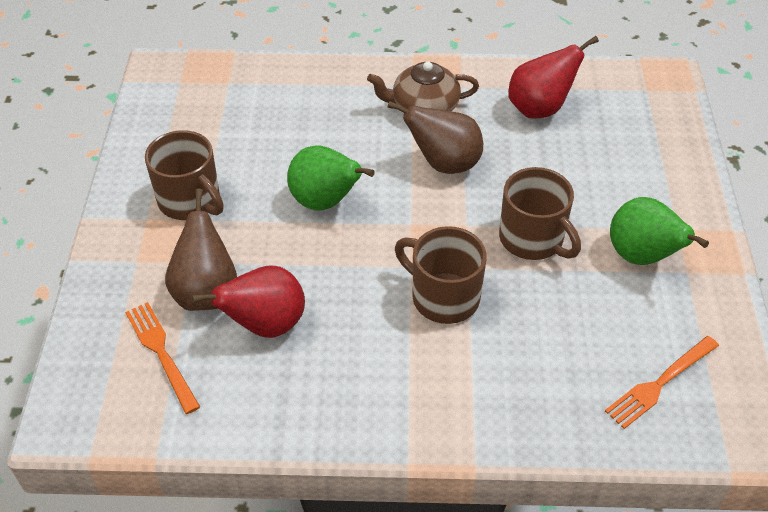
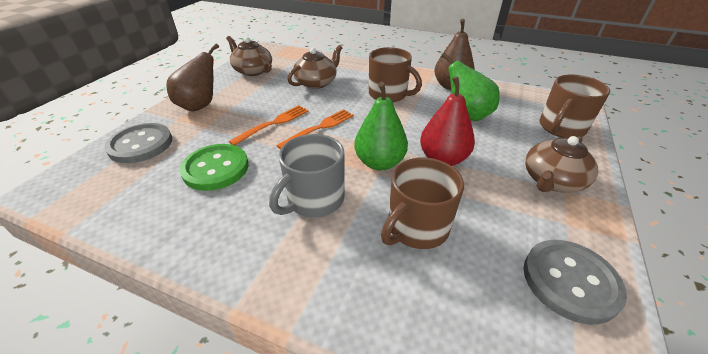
brown teapot: 1 -> 3
green button: 0 -> 1
grey button: 0 -> 2
grey mug: 0 -> 1
red pear: 2 -> 1

